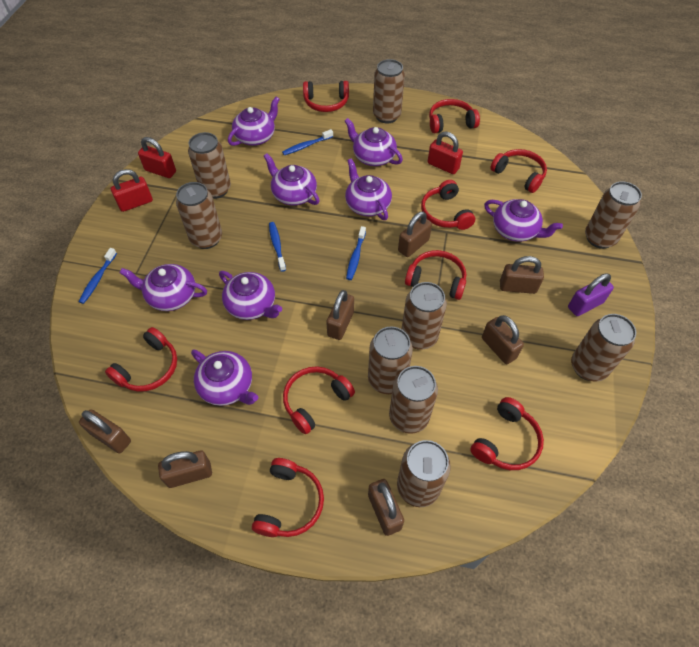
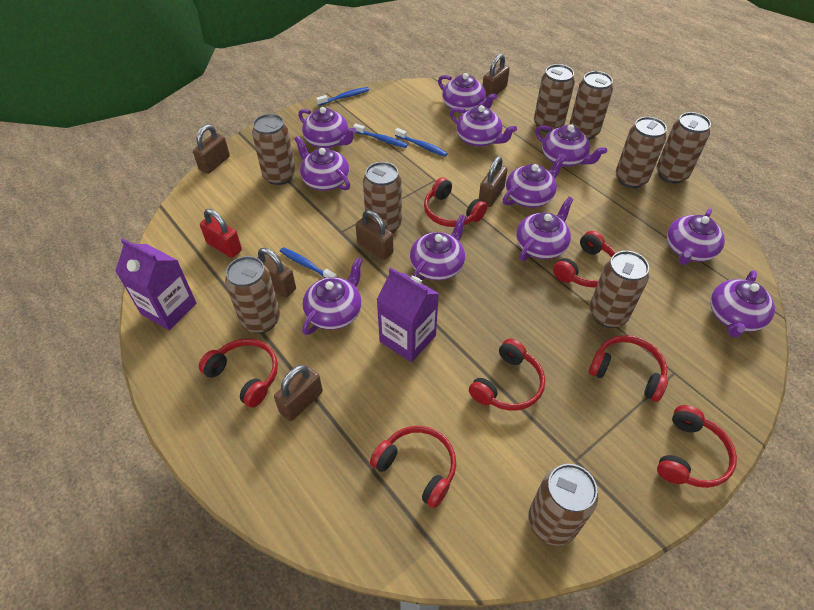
brown padlock: 7 -> 6
purple carton: 0 -> 2
purple padlock: 1 -> 0
purple teapot: 8 -> 11
red headphones: 9 -> 7
red padlock: 3 -> 1

